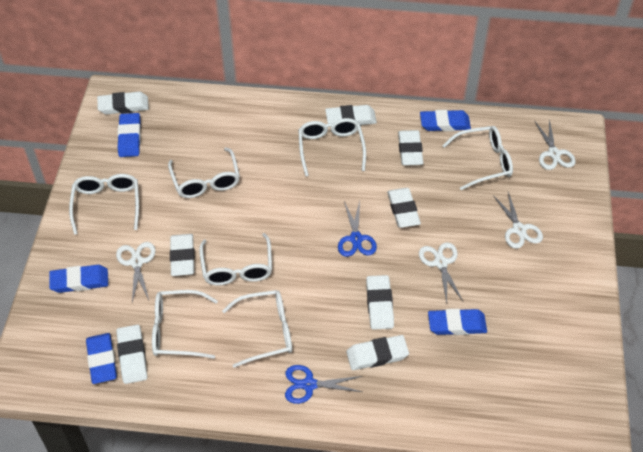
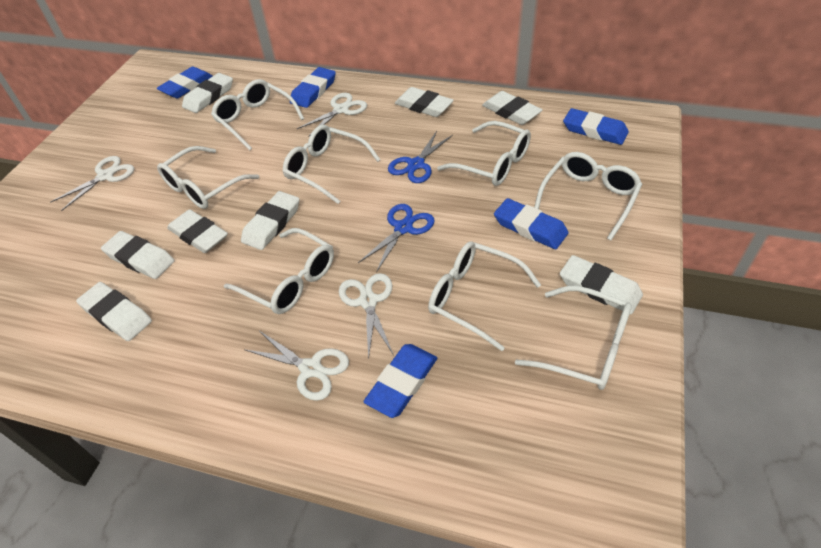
white glasses: 7 -> 8

